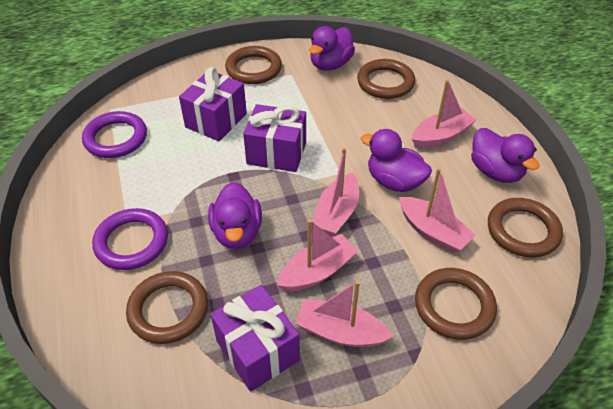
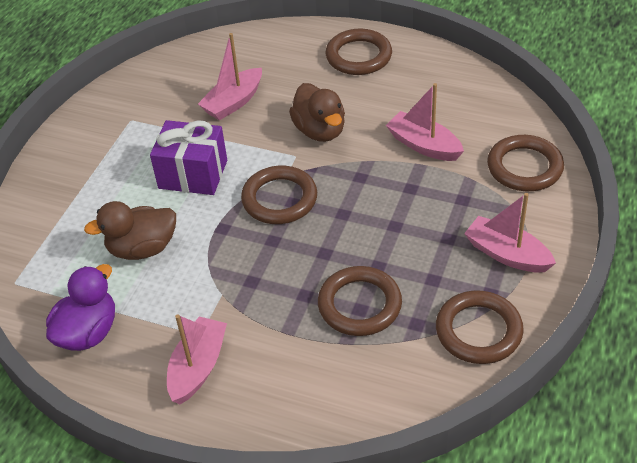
brown duck: 0 -> 2
pink boat: 5 -> 4
purple duck: 4 -> 1
purple gift: 3 -> 1
purple ring: 2 -> 0

